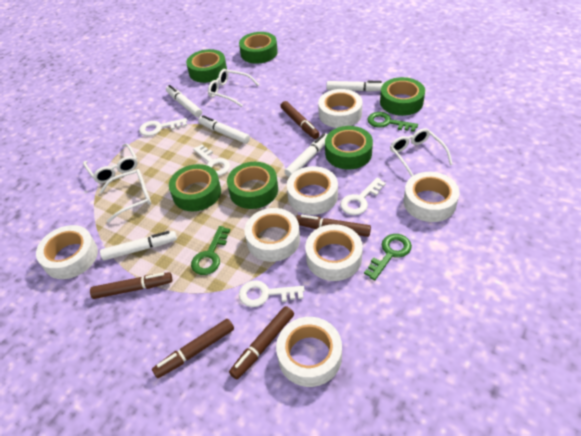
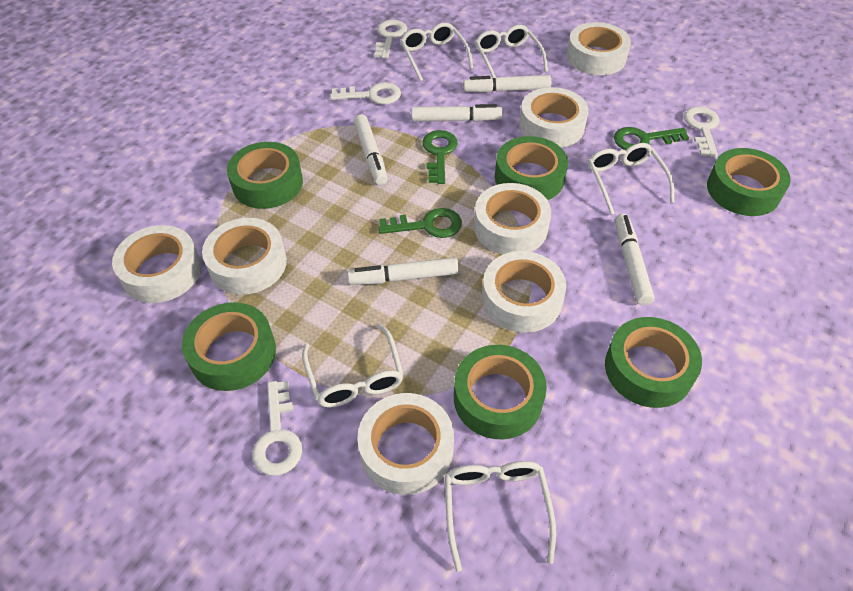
brown marker: 5 -> 0
white glasses: 4 -> 5

